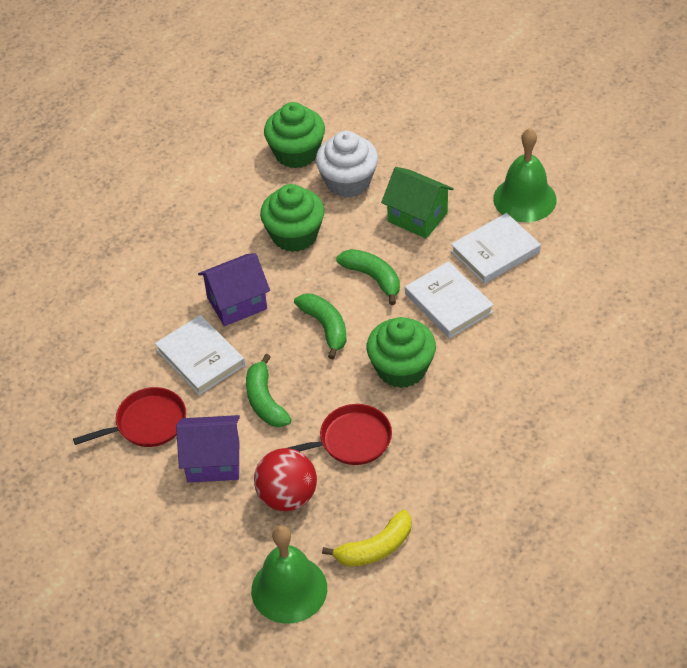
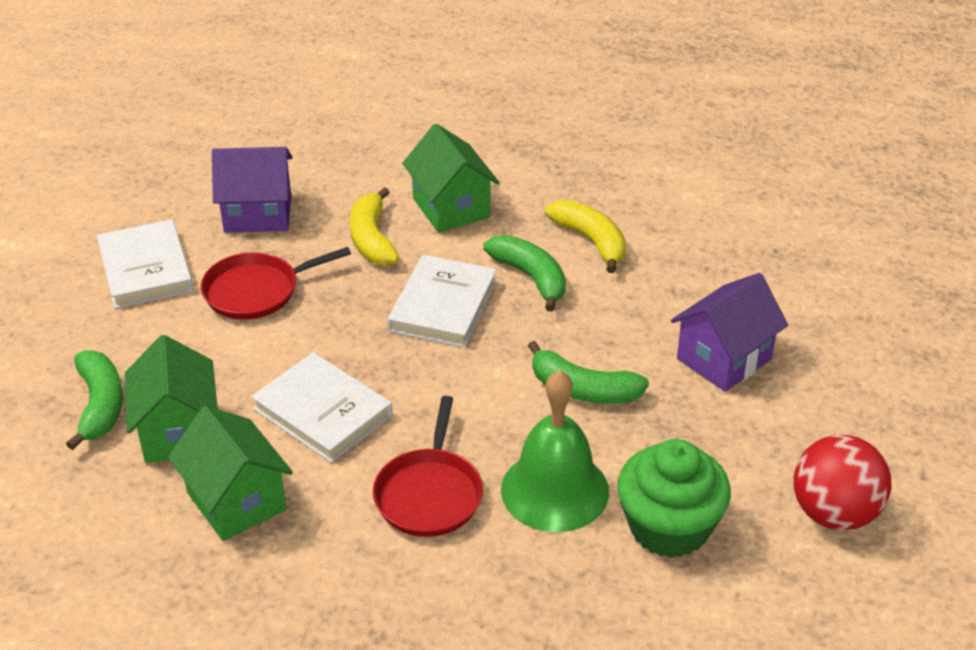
green bell: 2 -> 1
green cupcake: 3 -> 1
green house: 1 -> 3
white cupcake: 1 -> 0
yellow banana: 1 -> 2

